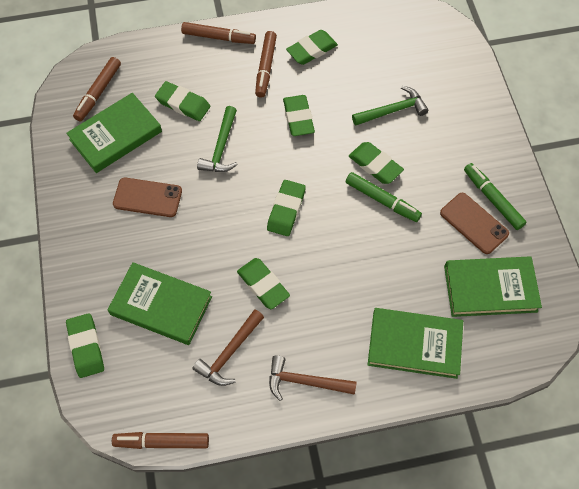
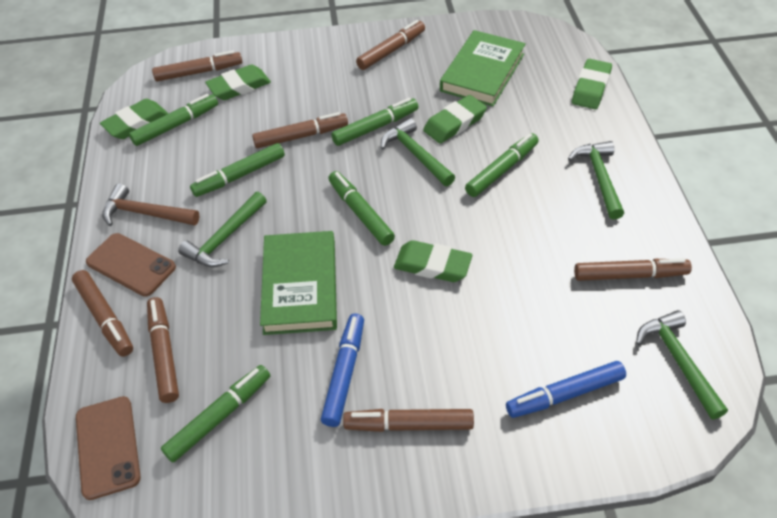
blue marker: 0 -> 2
brown hammer: 2 -> 1
brown marker: 4 -> 7
green book: 4 -> 2
green eraser: 7 -> 5
green hammer: 2 -> 4
green marker: 2 -> 6

